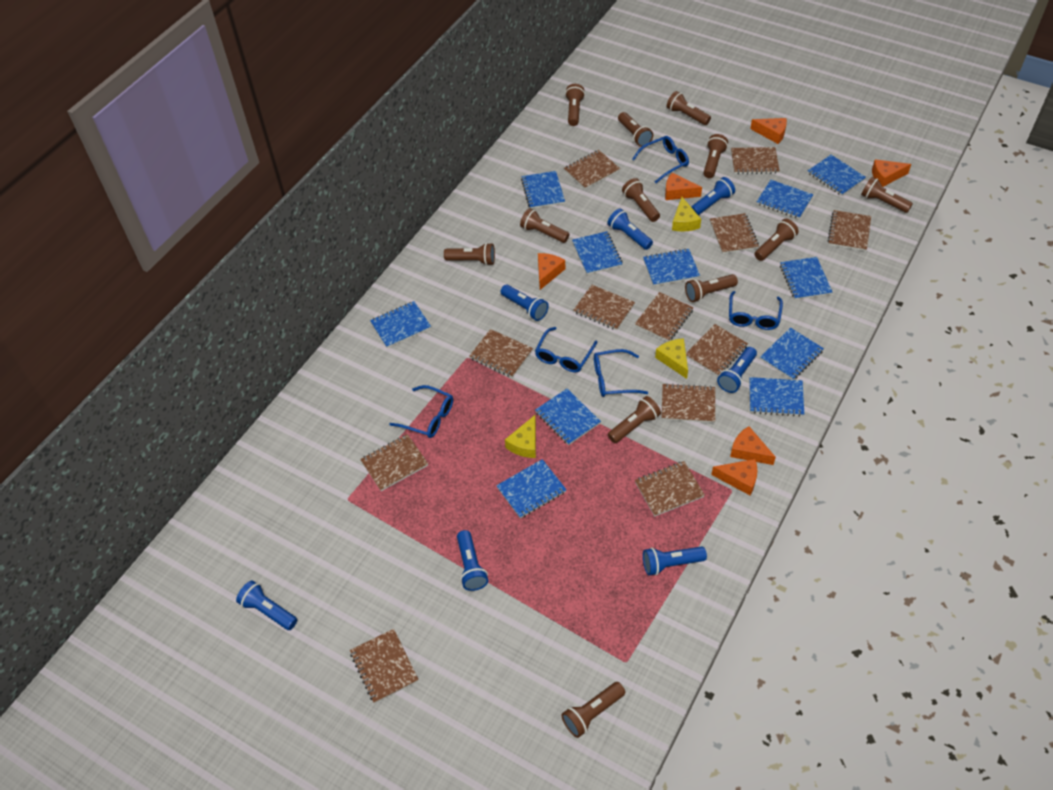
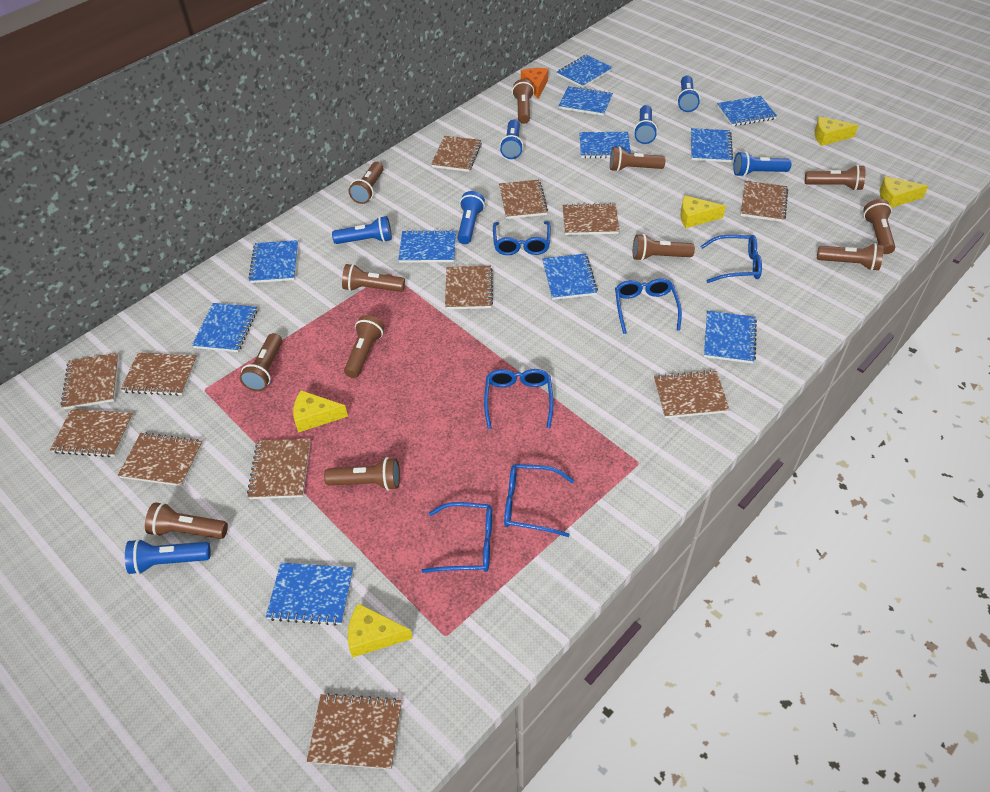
blue glasses: 5 -> 6
orange cheese: 6 -> 1
yellow cheese: 3 -> 5

